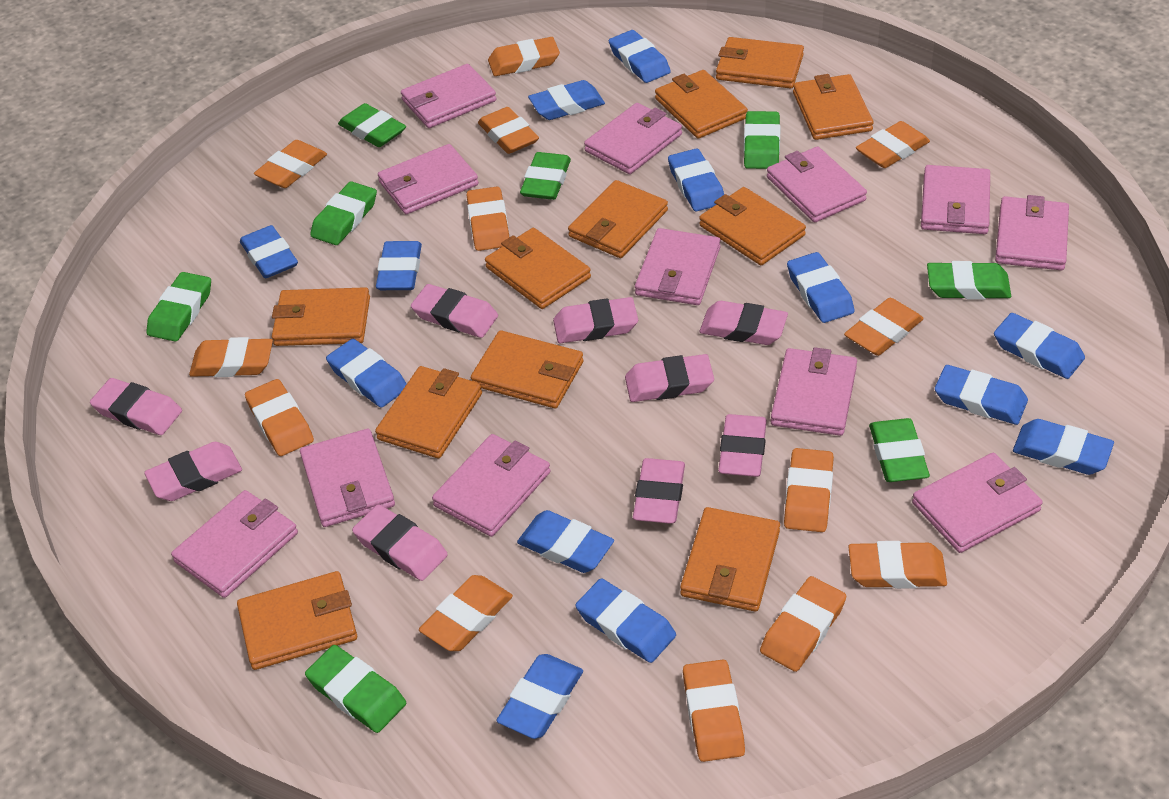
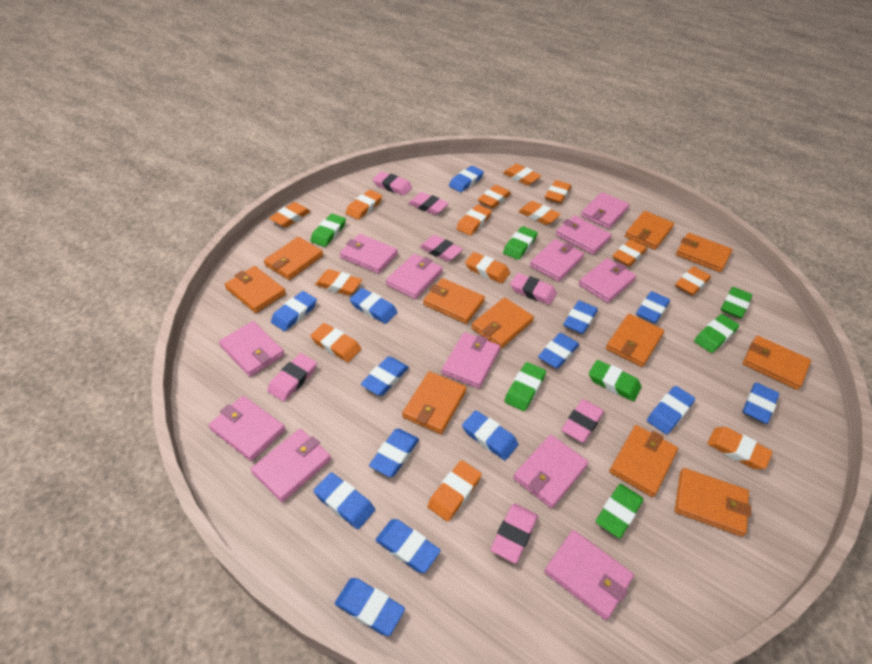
blue eraser: 13 -> 14
green eraser: 8 -> 7
orange eraser: 13 -> 14
pink eraser: 9 -> 7

